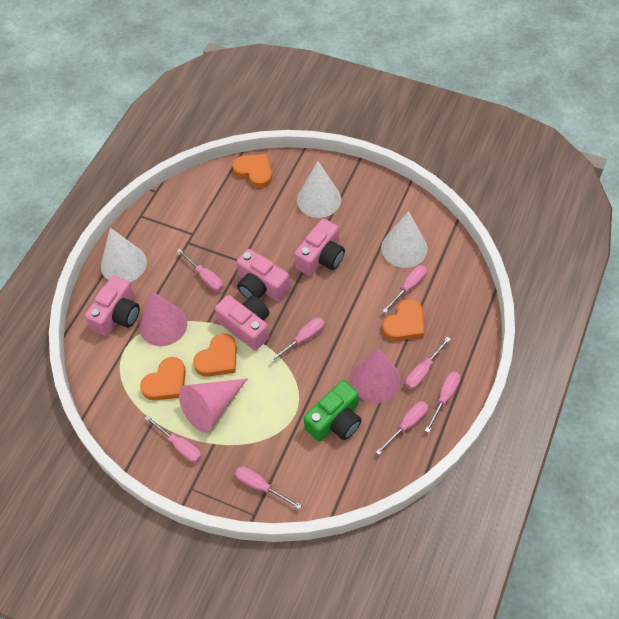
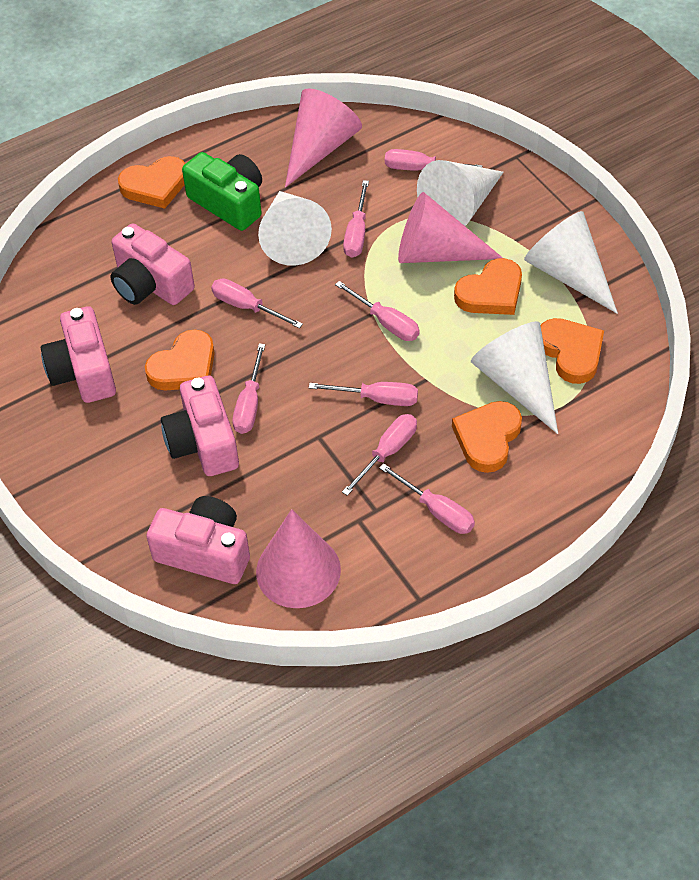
orange heart: 4 -> 5
white cone: 3 -> 4

